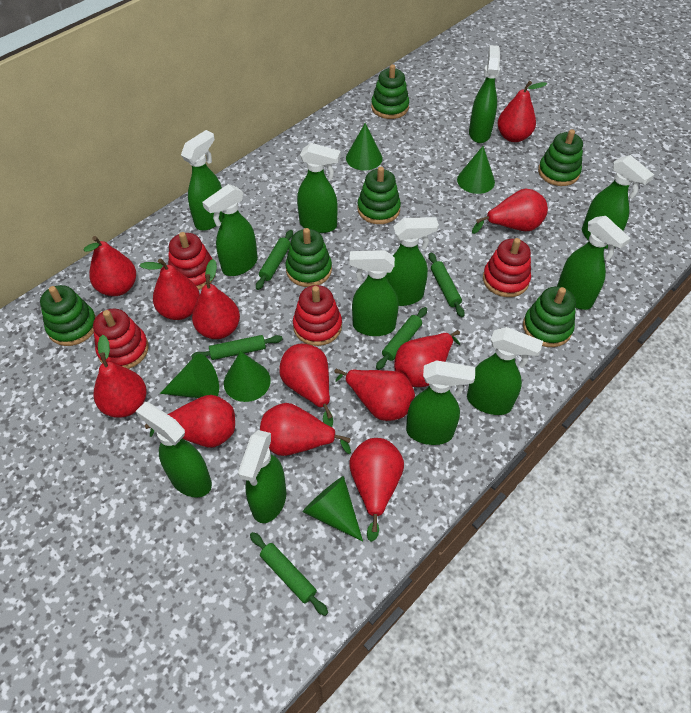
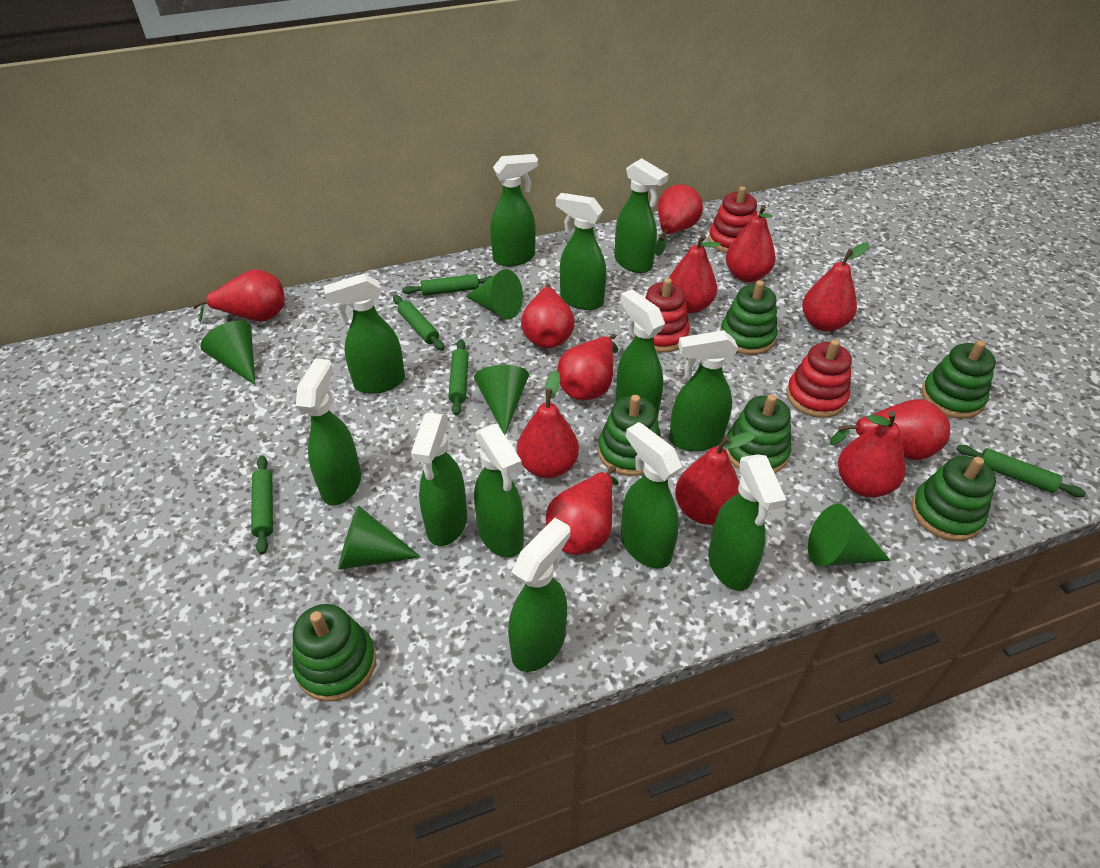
red stacking toy: 4 -> 3

